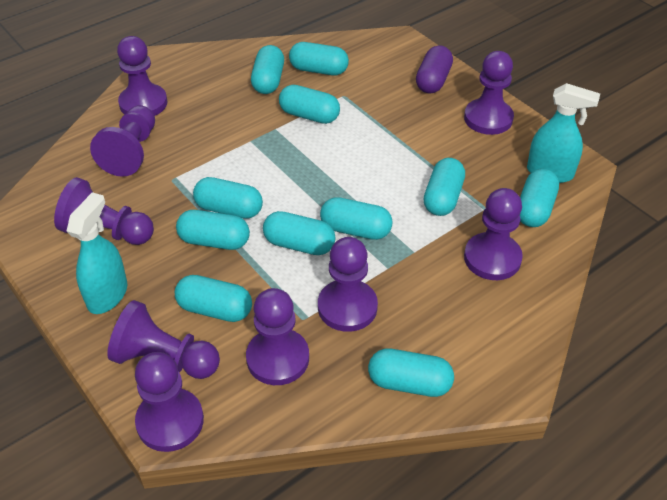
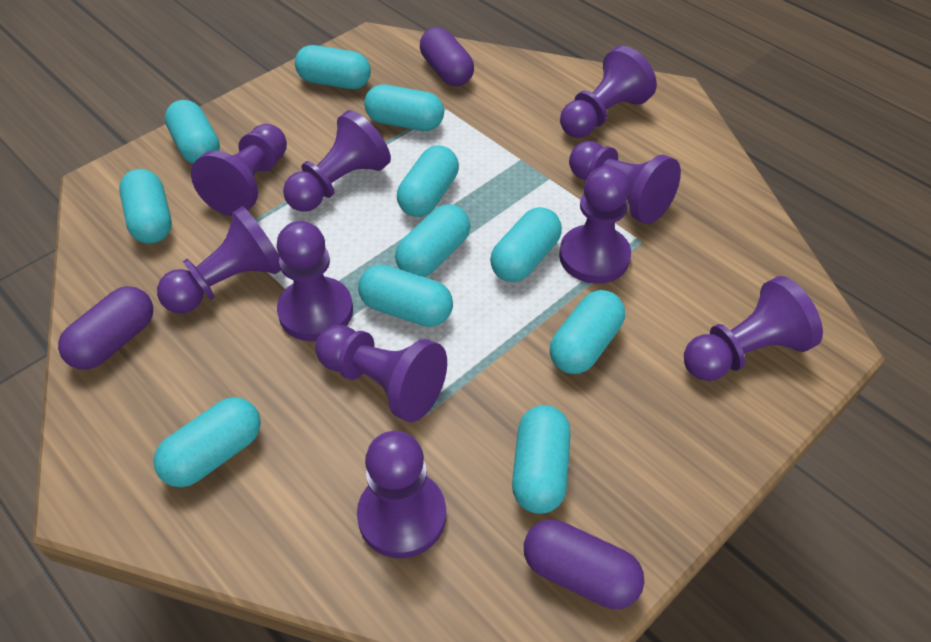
purple capsule: 1 -> 3
purple pawn: 9 -> 10
turquoise spray bottle: 2 -> 0

